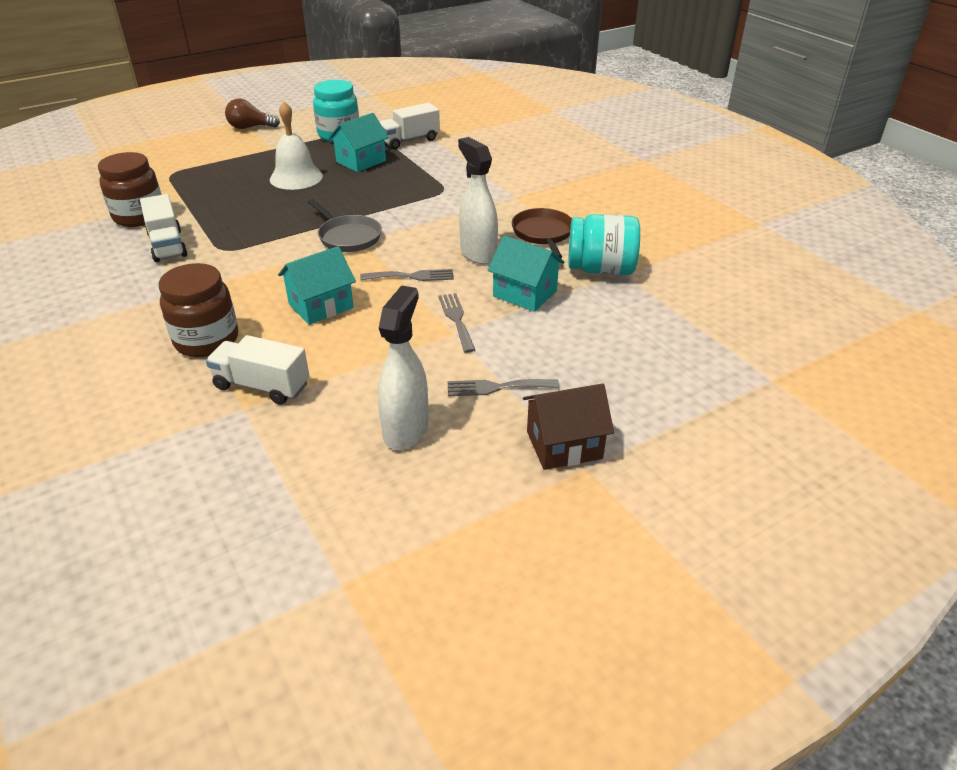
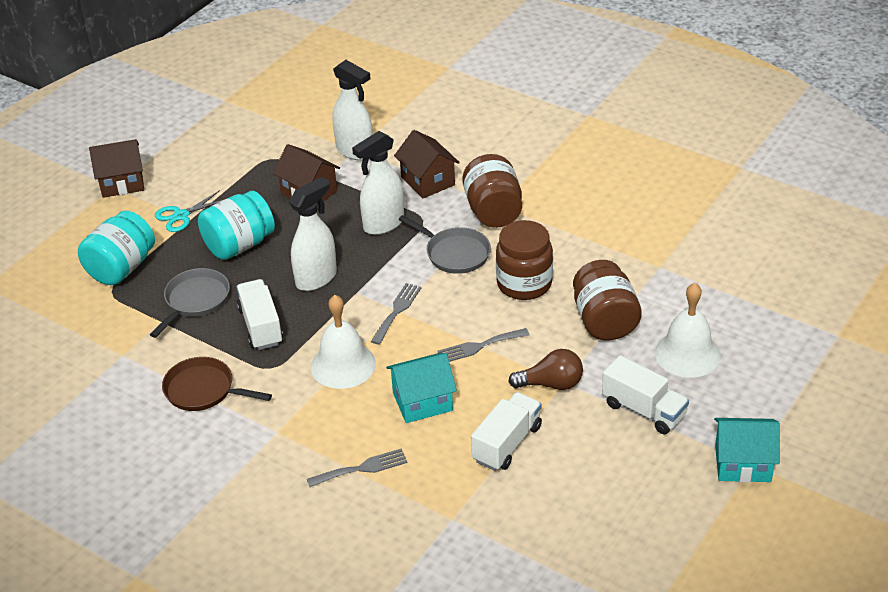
brown house: 1 -> 3
brown jar: 2 -> 3
grey pan: 1 -> 2
turquoise house: 3 -> 2
turquoise scissors: 0 -> 1
white bell: 1 -> 2
white spray bottle: 2 -> 3

